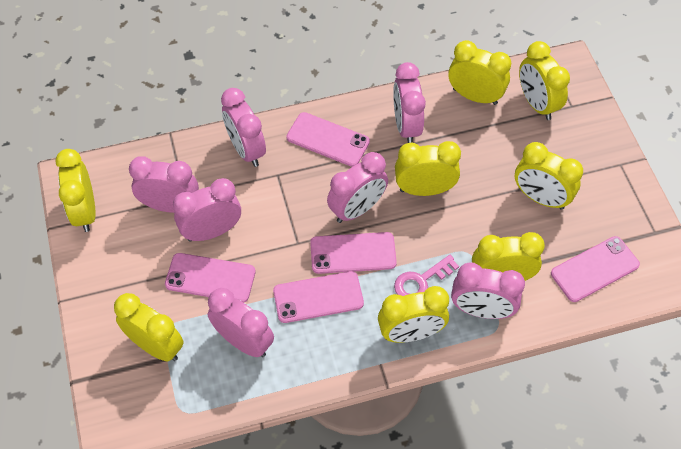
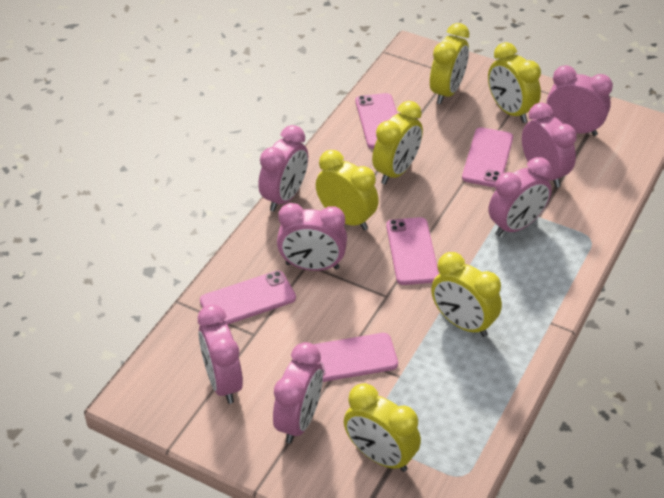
pink key: 1 -> 0
yellow clock: 8 -> 6

